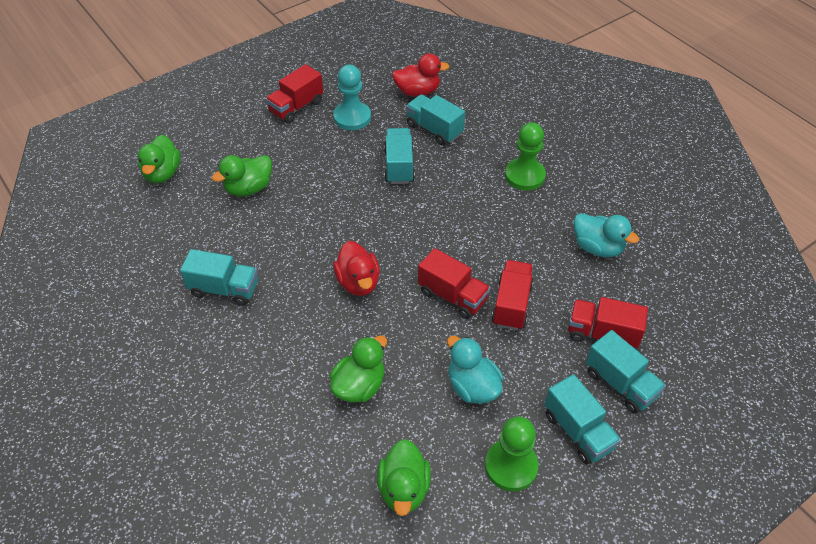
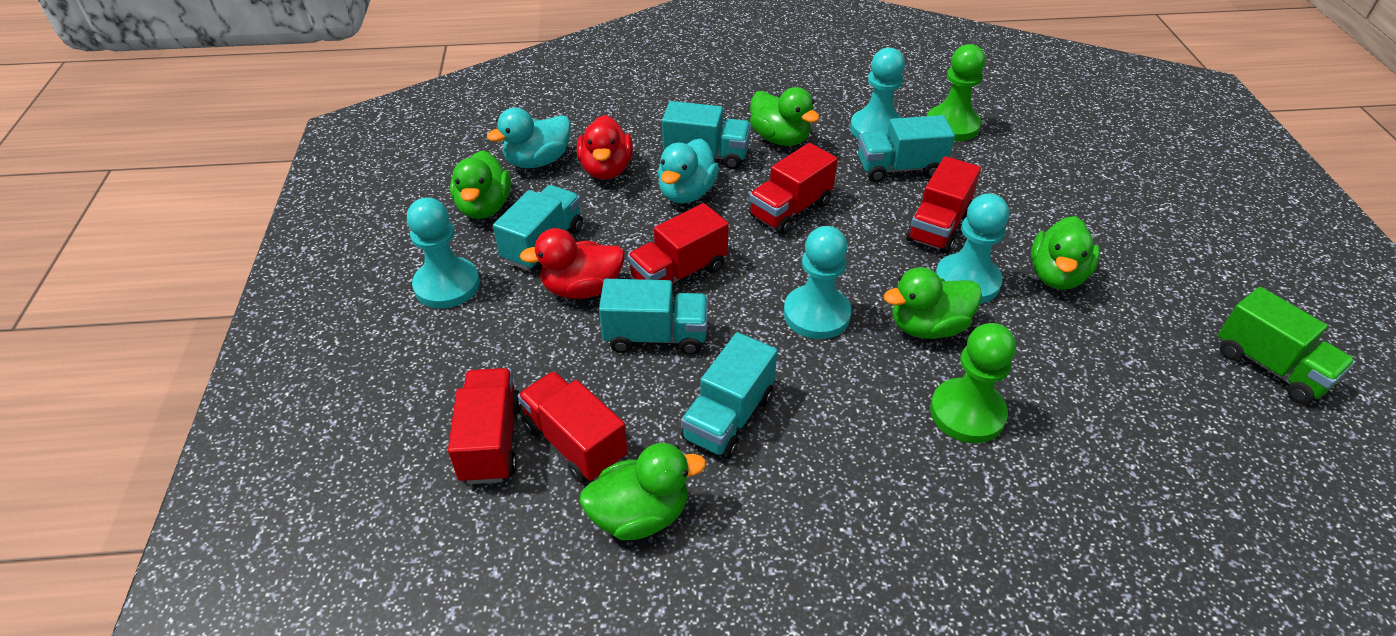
green duck: 4 -> 5
green truck: 0 -> 1
red truck: 4 -> 5
turquoise pawn: 1 -> 4

